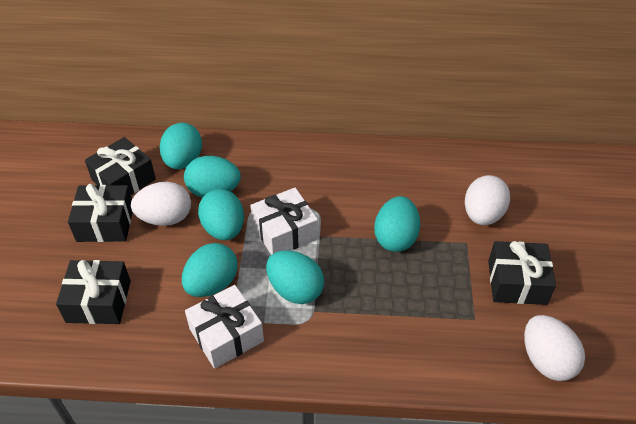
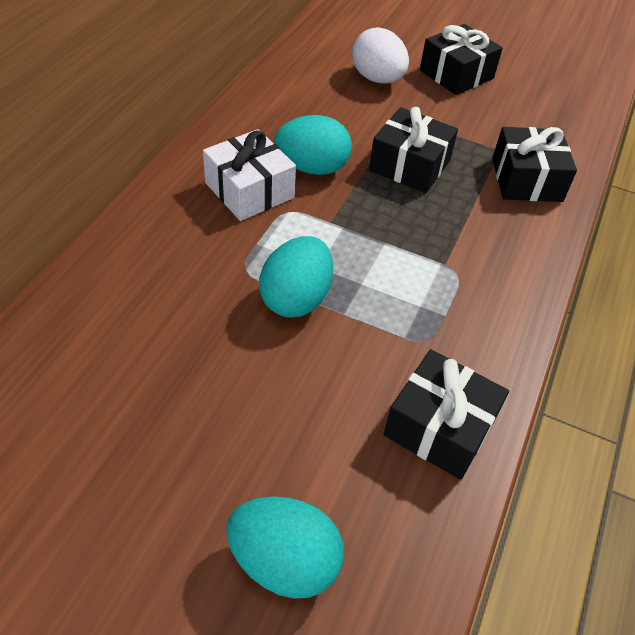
turquoise egg: 6 -> 3
white egg: 3 -> 1
white gift: 2 -> 1

